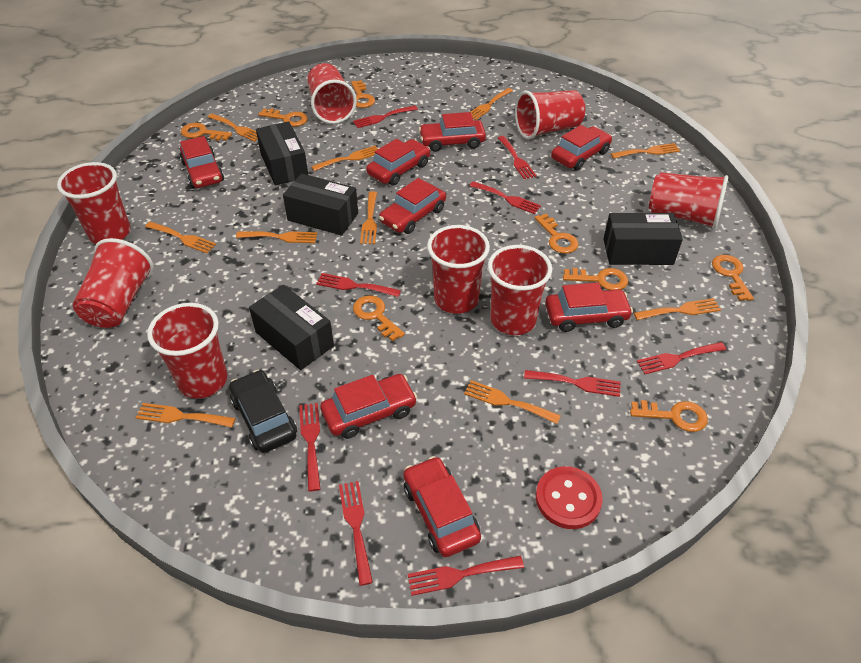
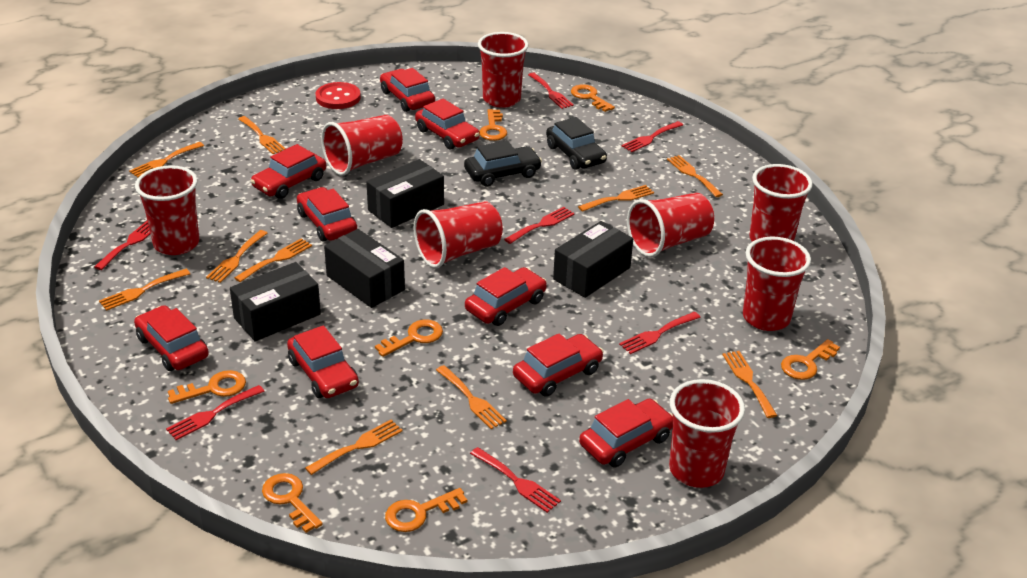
black car: 1 -> 2
orange key: 8 -> 7
red car: 8 -> 9
red fork: 9 -> 7

